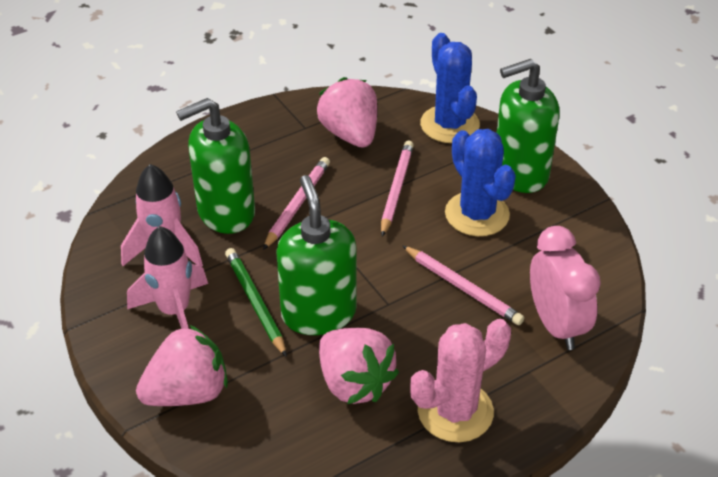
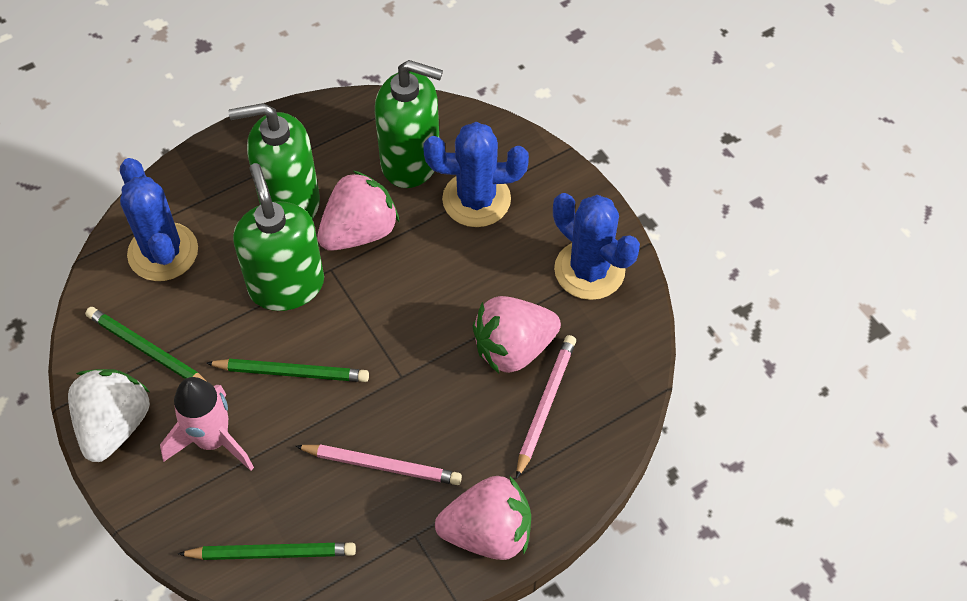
blue cactus: 2 -> 3
green pencil: 1 -> 3
pink cactus: 1 -> 0
pink clock: 1 -> 0
pink pencil: 3 -> 2
pink rocket: 2 -> 1
white strawberry: 0 -> 1

